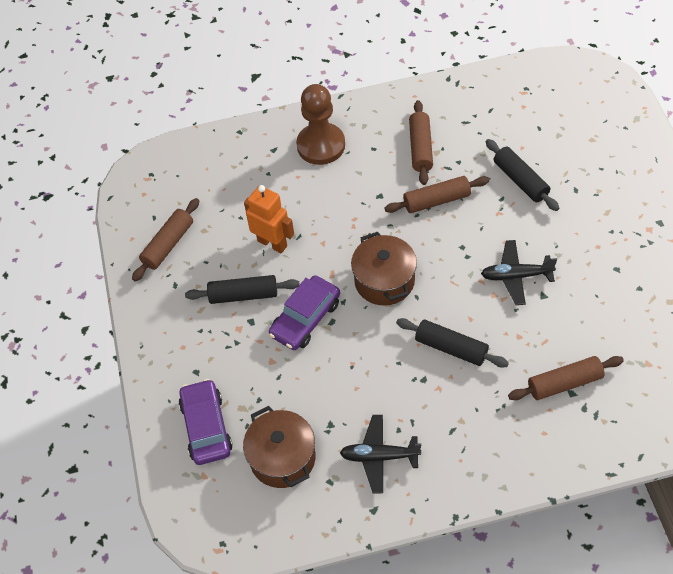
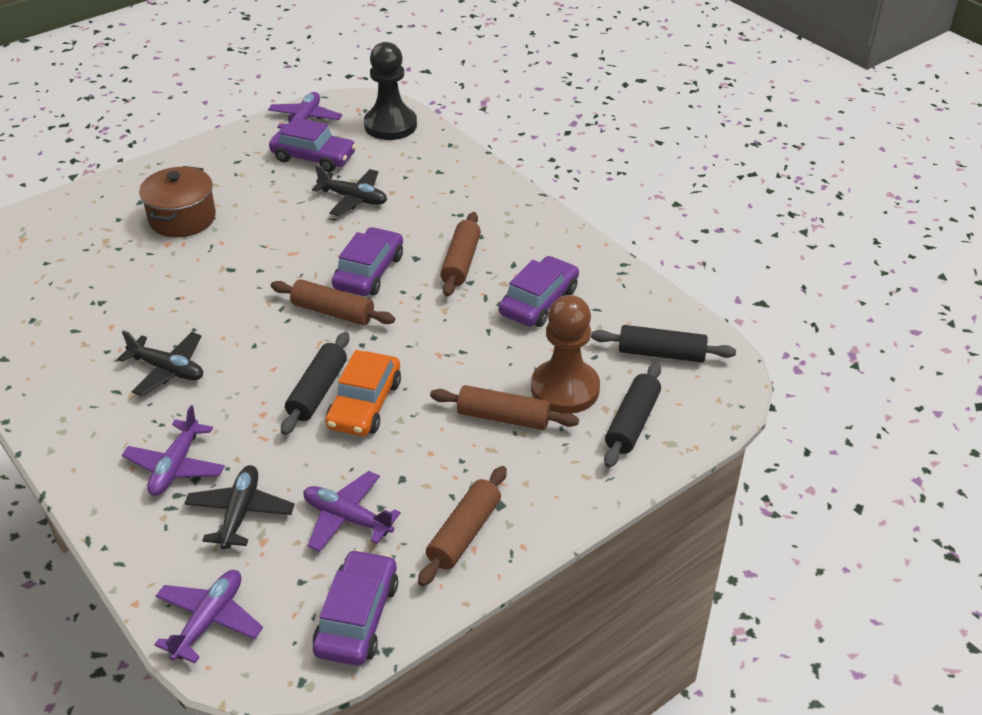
black pawn: 0 -> 1
black plane: 2 -> 3
brown pot: 2 -> 1
orange car: 0 -> 1
orange robot: 1 -> 0
purple car: 2 -> 4
purple plane: 0 -> 4

